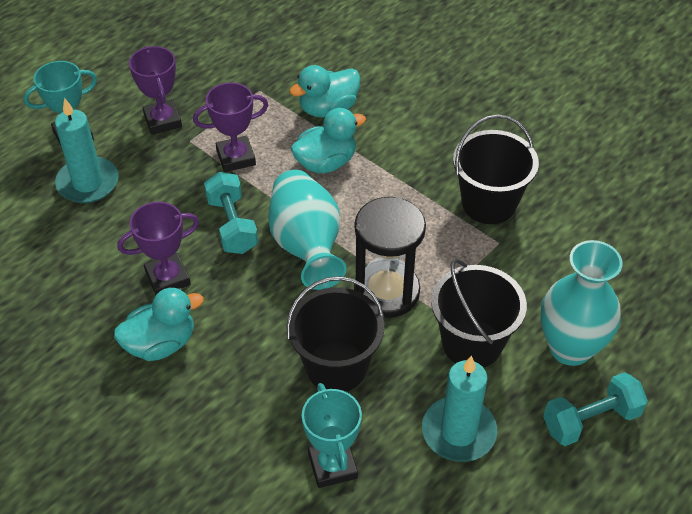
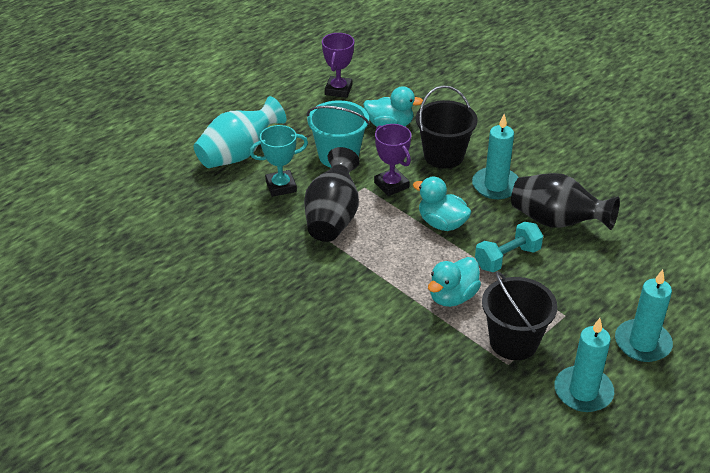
black bucket: 3 -> 2
black hourglass: 1 -> 0
black vase: 0 -> 2
purple trophy: 3 -> 2
turquoise bucket: 0 -> 1
turquoise candle: 2 -> 3
turquoise dumbbell: 2 -> 1
turquoise trophy: 2 -> 1
turquoise vase: 2 -> 1

